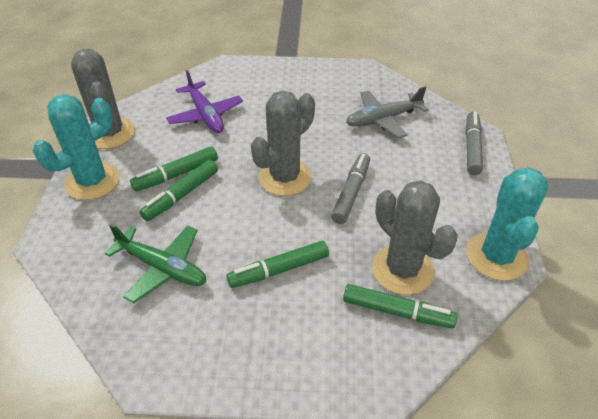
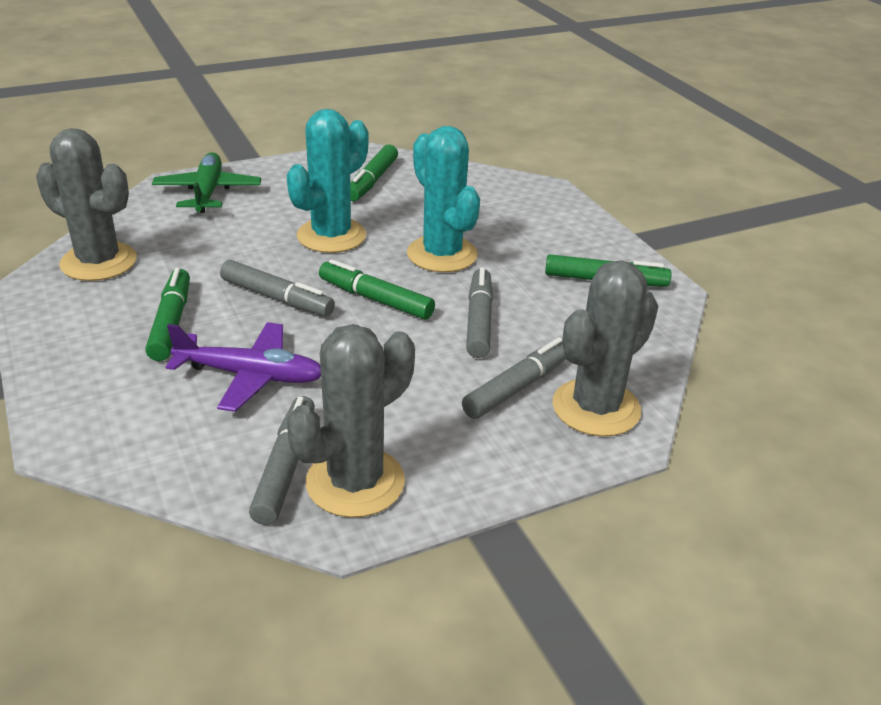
grey marker: 2 -> 4
grey plane: 1 -> 0

